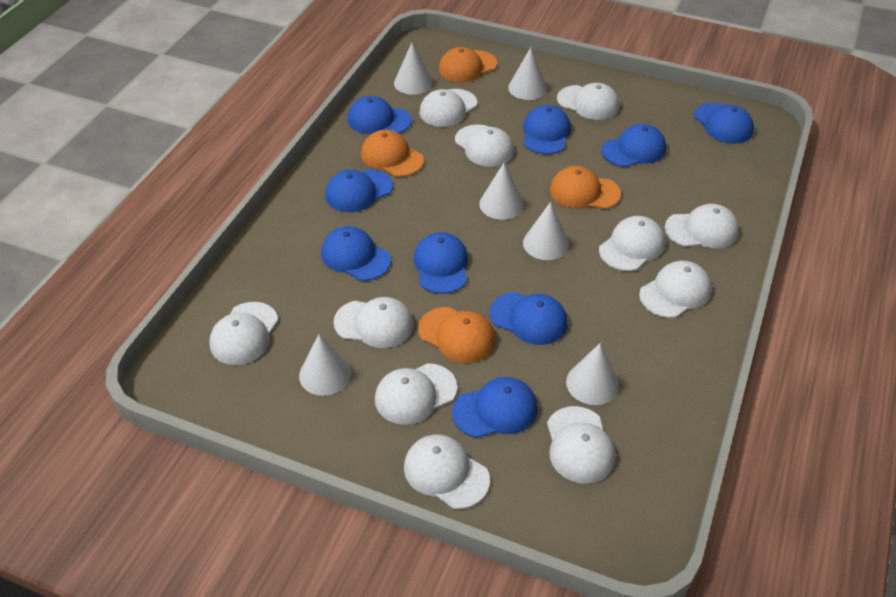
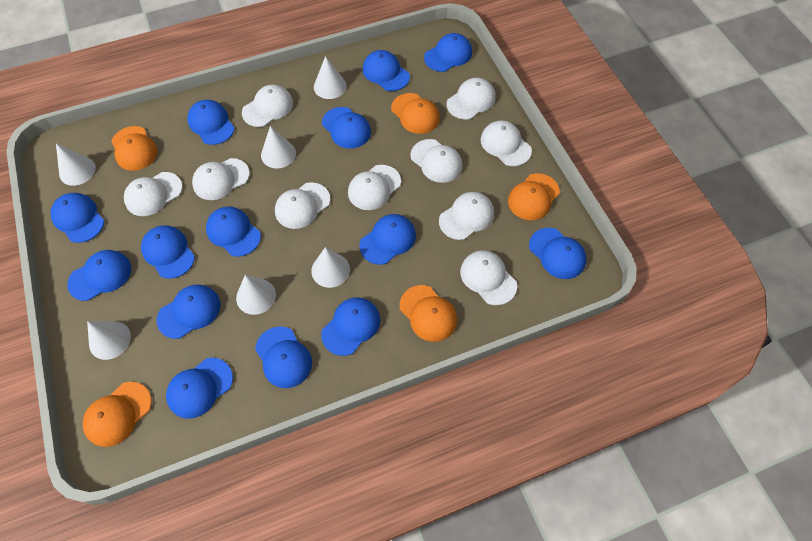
blue cap: 9 -> 14
orange cap: 4 -> 5
white cap: 11 -> 10

